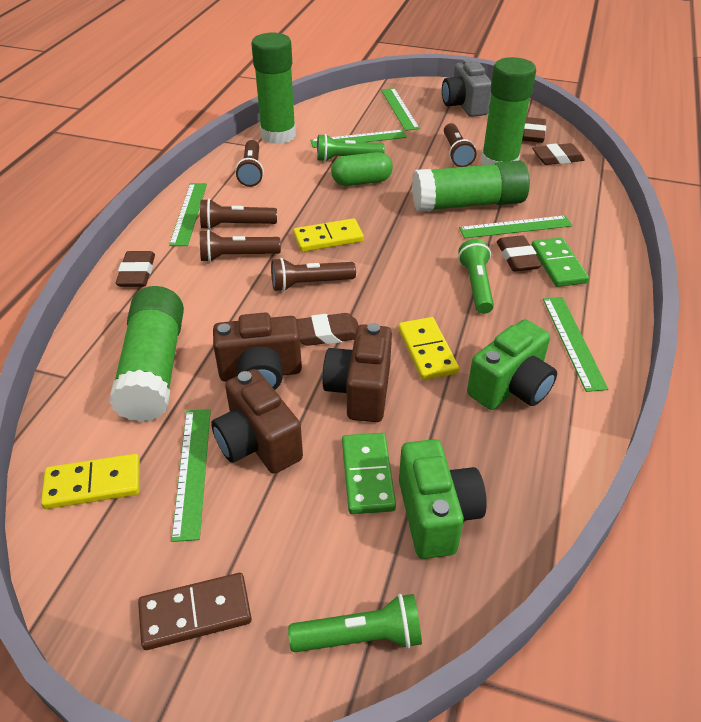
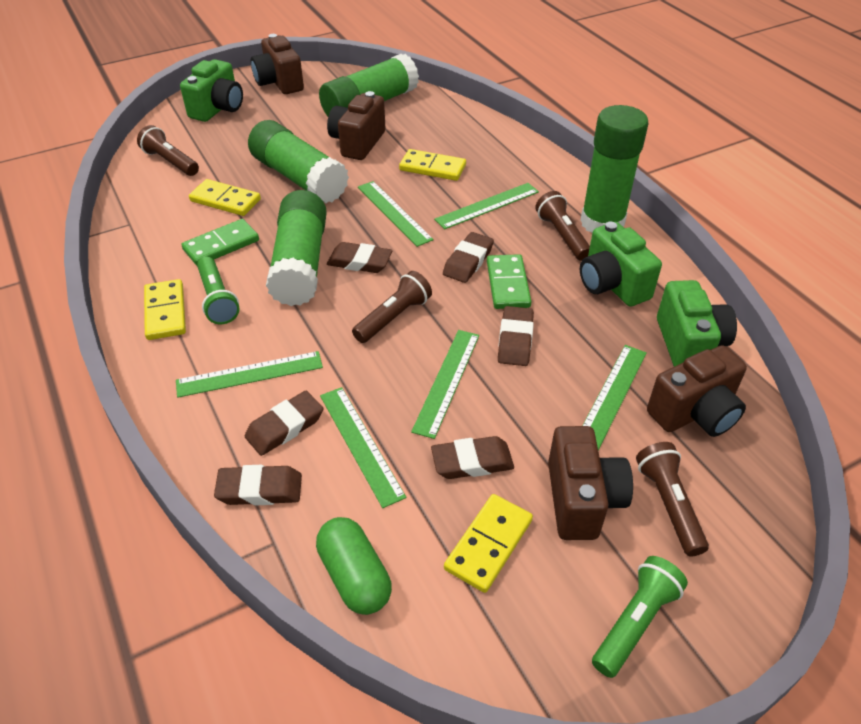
brown camera: 3 -> 4
brown domino: 1 -> 0
brown eraser: 5 -> 6
brown flashlight: 5 -> 4
green camera: 2 -> 3
green flashlight: 3 -> 2
grey camera: 1 -> 0
yellow domino: 3 -> 4

